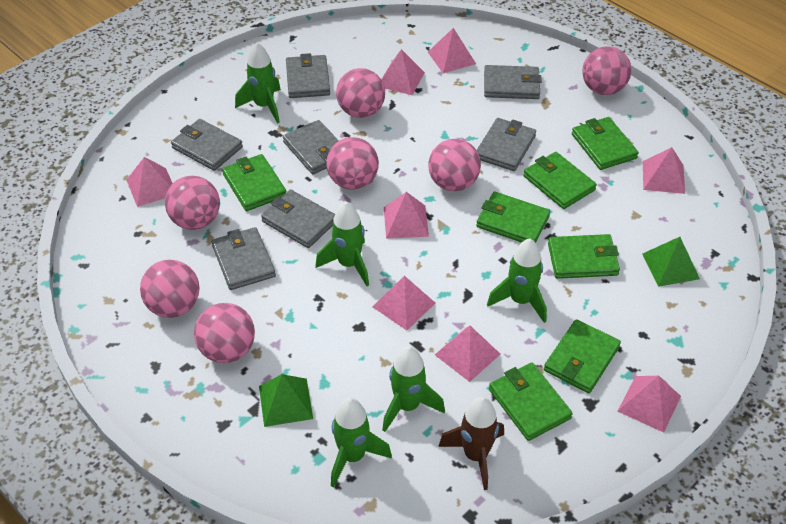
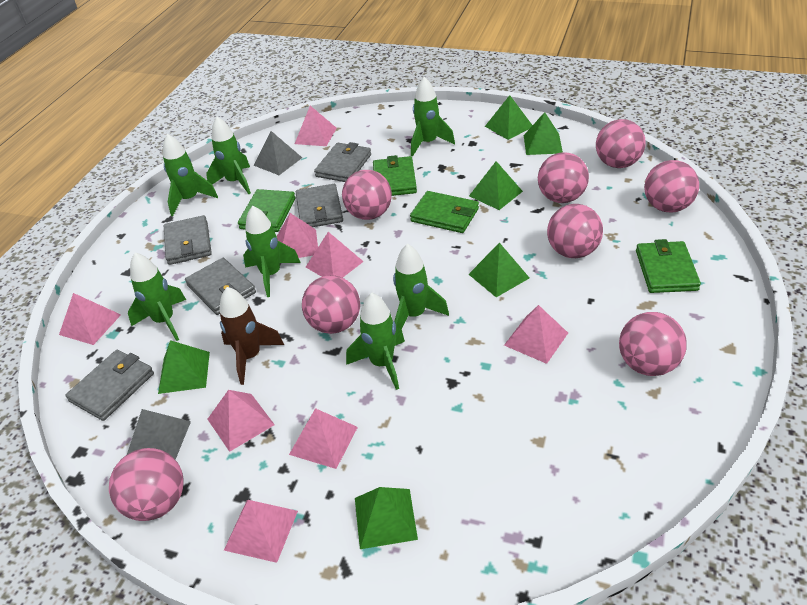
green pyramid: 2 -> 6
green rocket: 5 -> 7
green wallet: 7 -> 4
grey pyramid: 0 -> 2
grey wallet: 7 -> 5
pink ball: 7 -> 8

